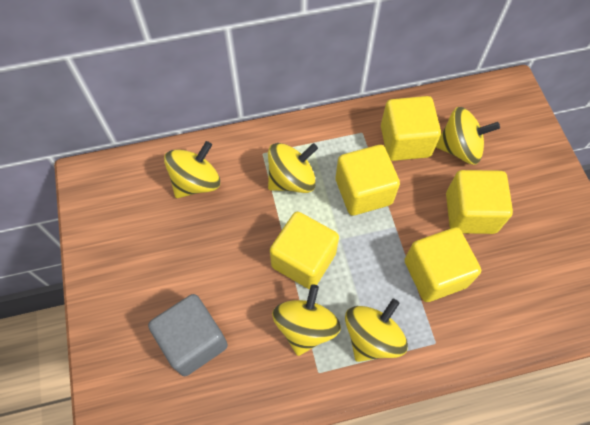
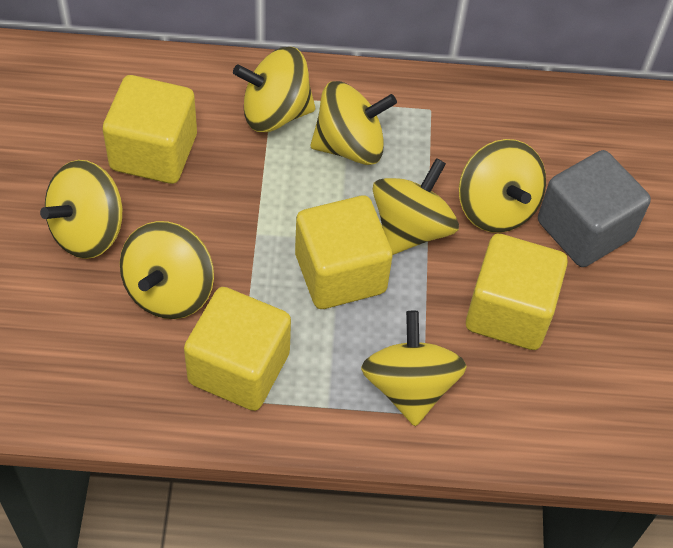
yellow cube: 5 -> 4
yellow spinning top: 5 -> 7

